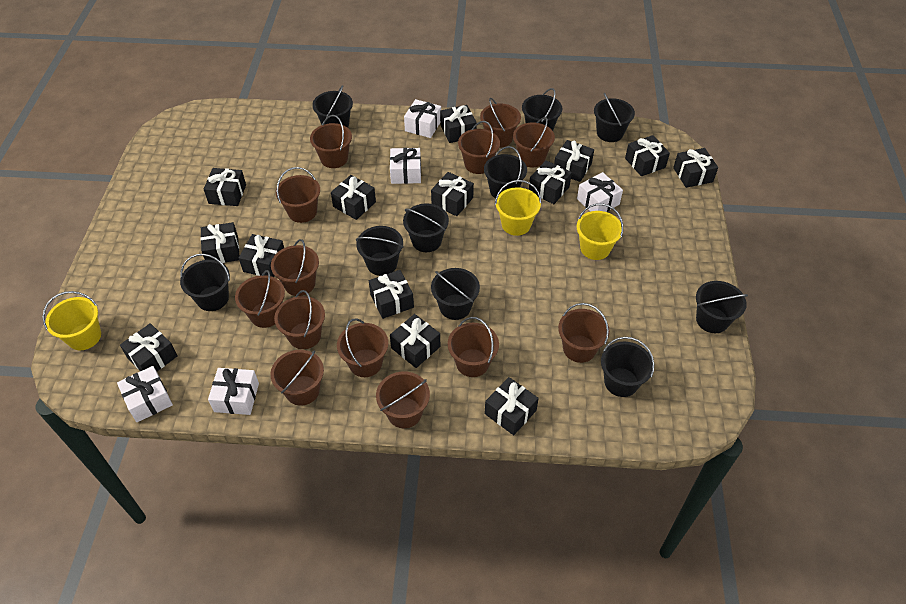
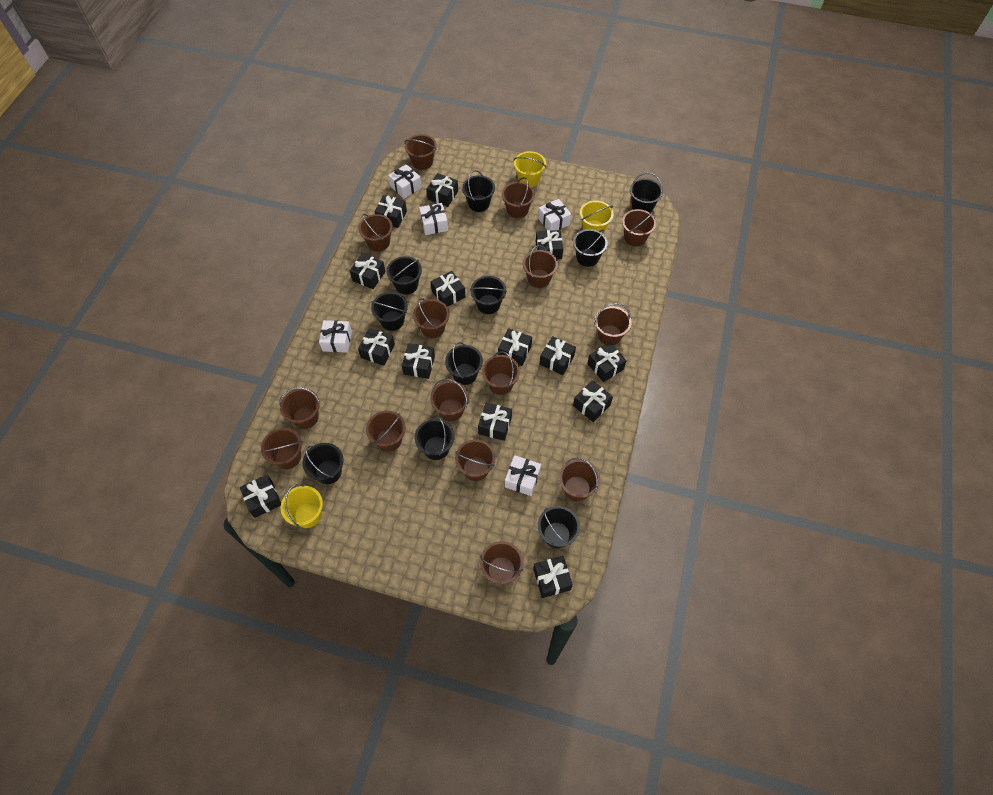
brown bucket: 13 -> 15

